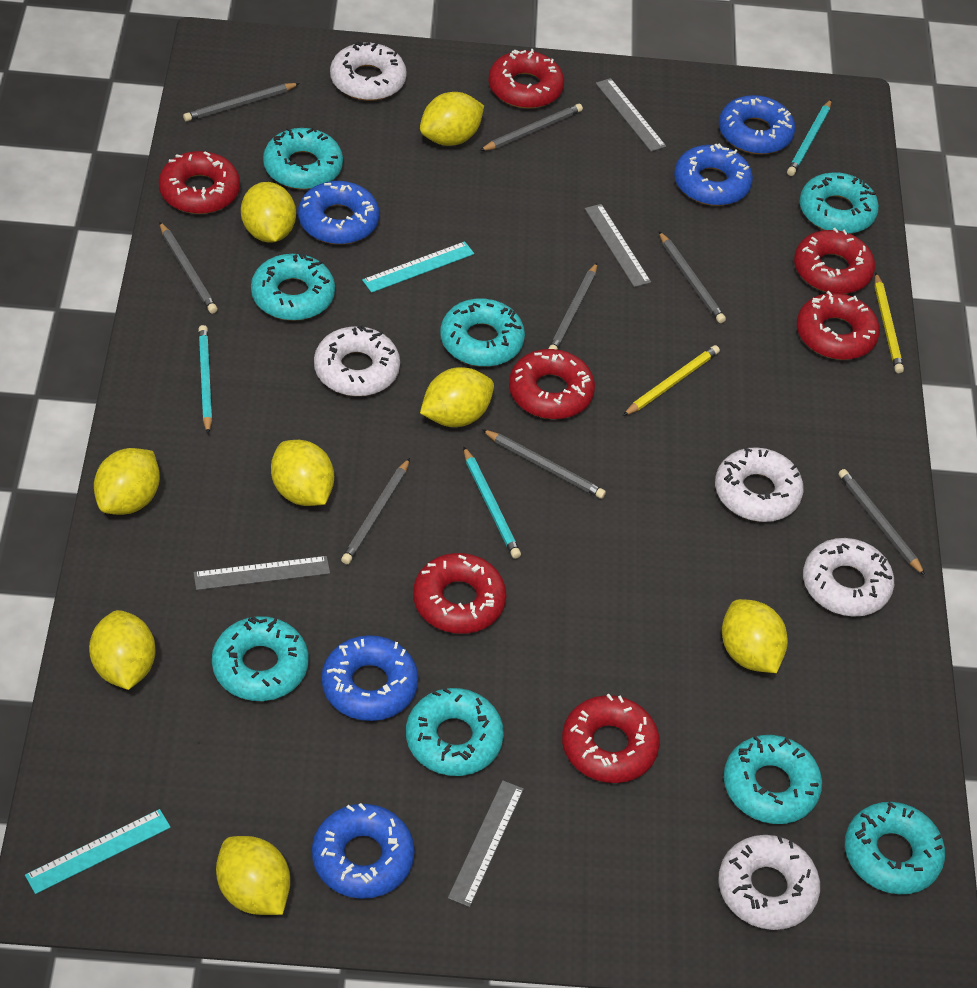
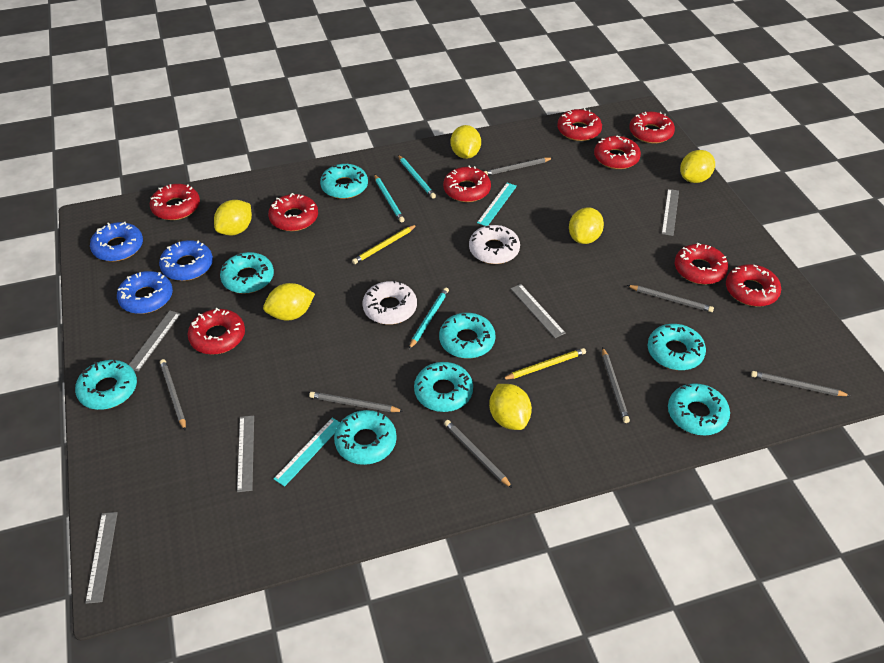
blue donut: 5 -> 3
grey pencil: 8 -> 7
grey ruler: 4 -> 5
red donut: 7 -> 9
white donut: 5 -> 2
yellow lemon: 8 -> 6

